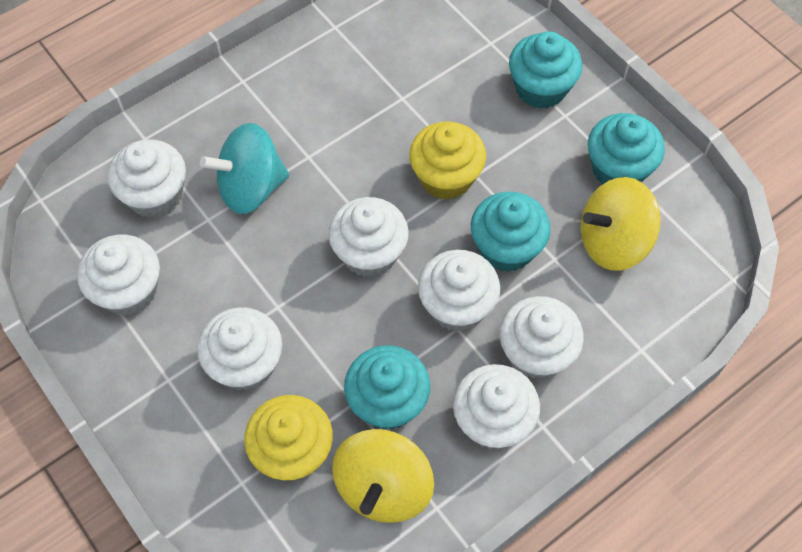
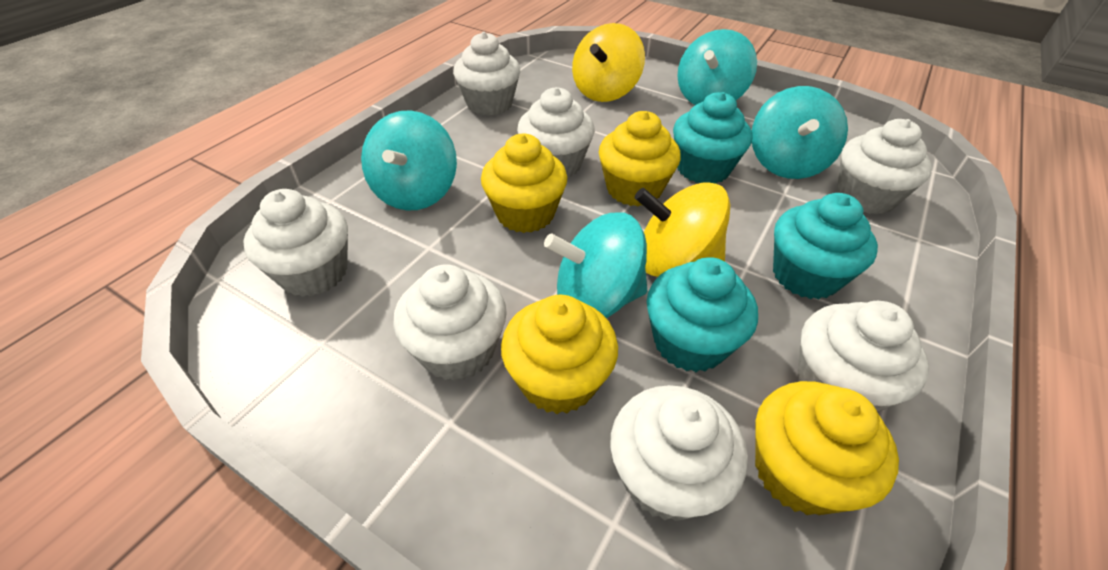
turquoise cupcake: 4 -> 3
turquoise spinning top: 1 -> 4
yellow cupcake: 2 -> 4

